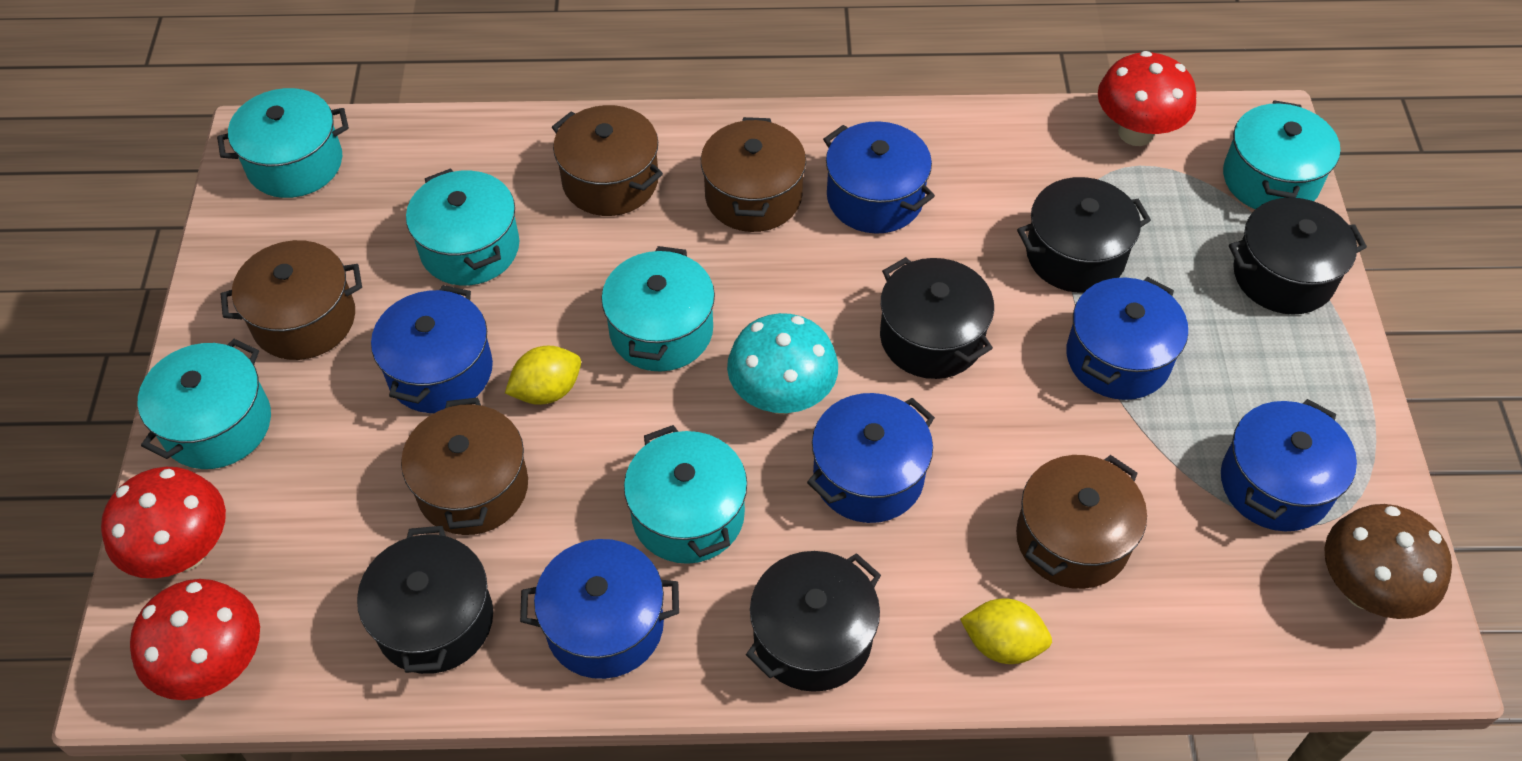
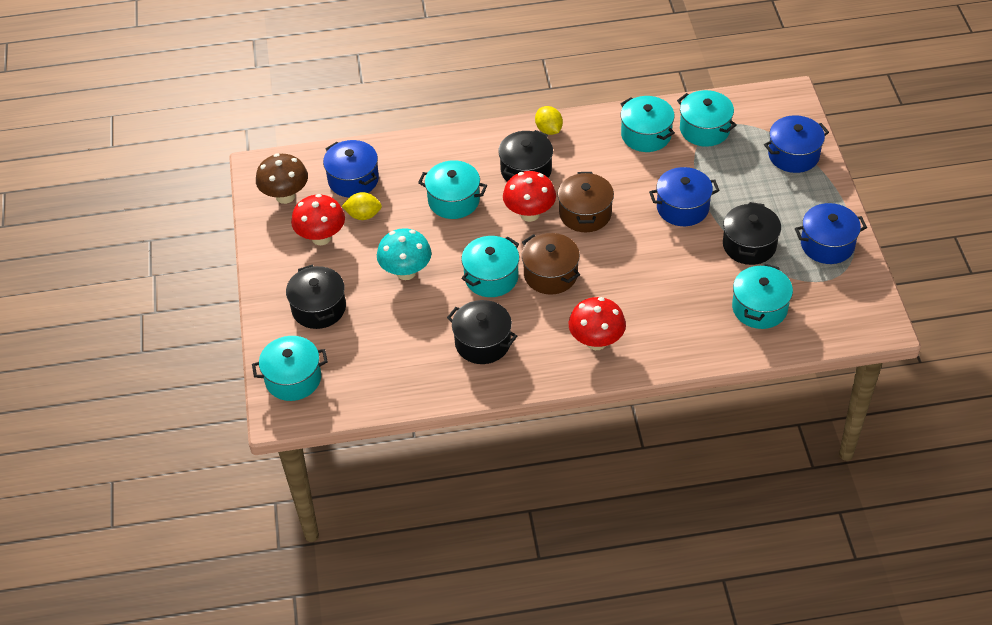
black pot: 5 -> 4
blue pot: 6 -> 4
brown pot: 5 -> 2

